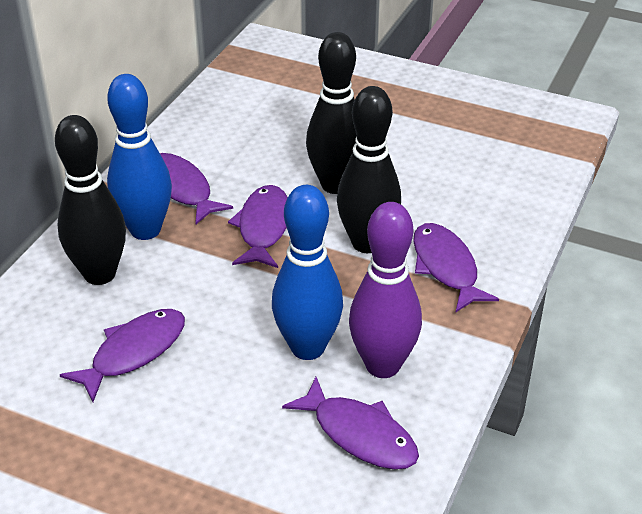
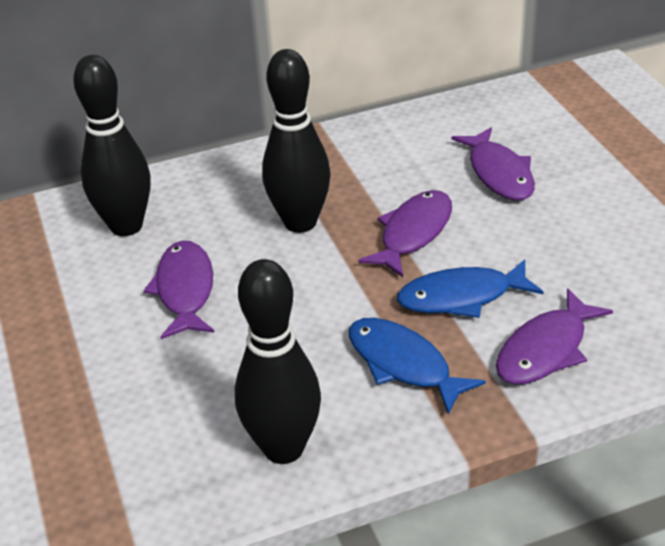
blue bowling pin: 2 -> 0
blue fish: 0 -> 2
purple bowling pin: 1 -> 0
purple fish: 5 -> 4

